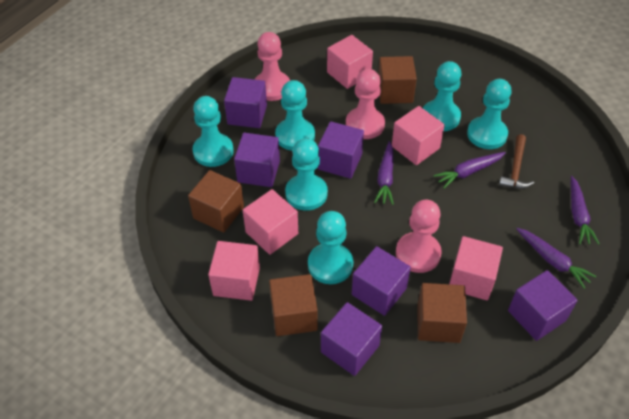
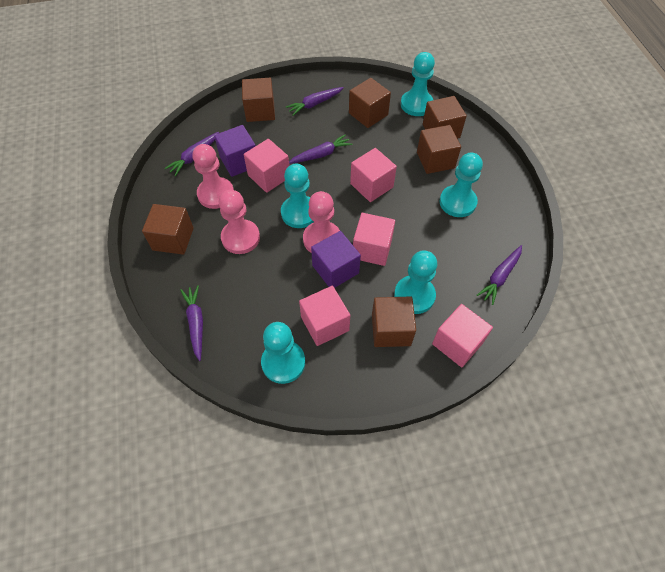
brown cube: 4 -> 6
brown hammer: 1 -> 0
purple carrot: 4 -> 5
purple cube: 6 -> 2
turquoise pawn: 6 -> 5

